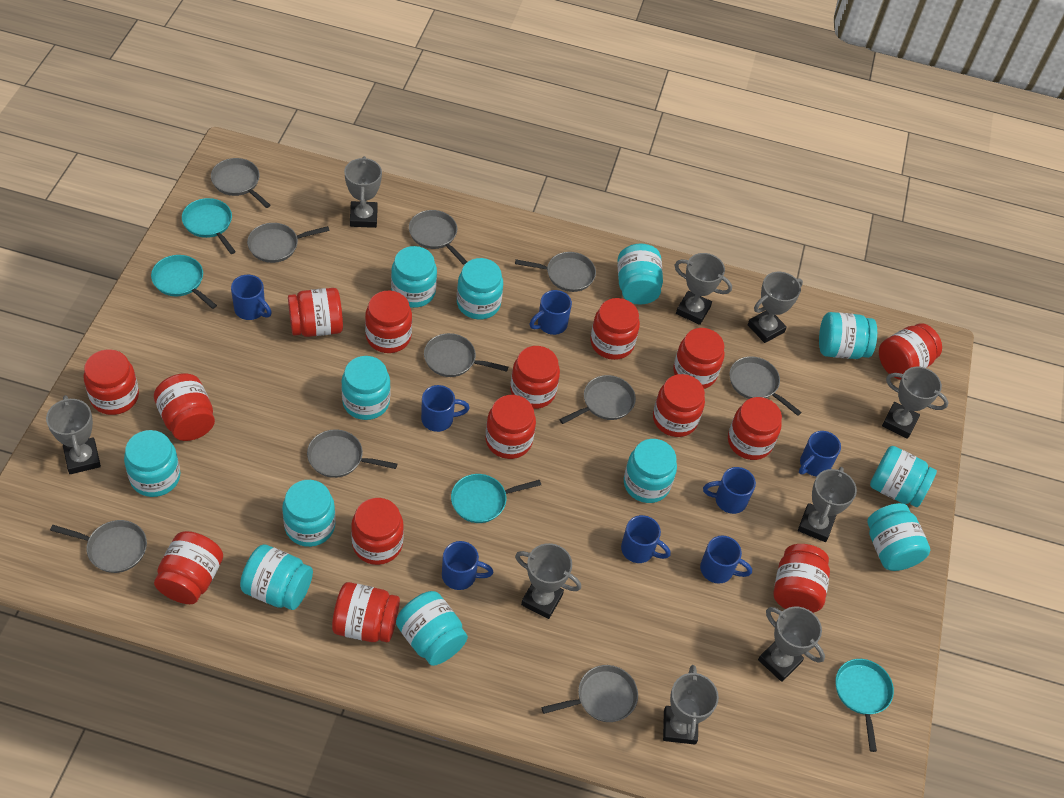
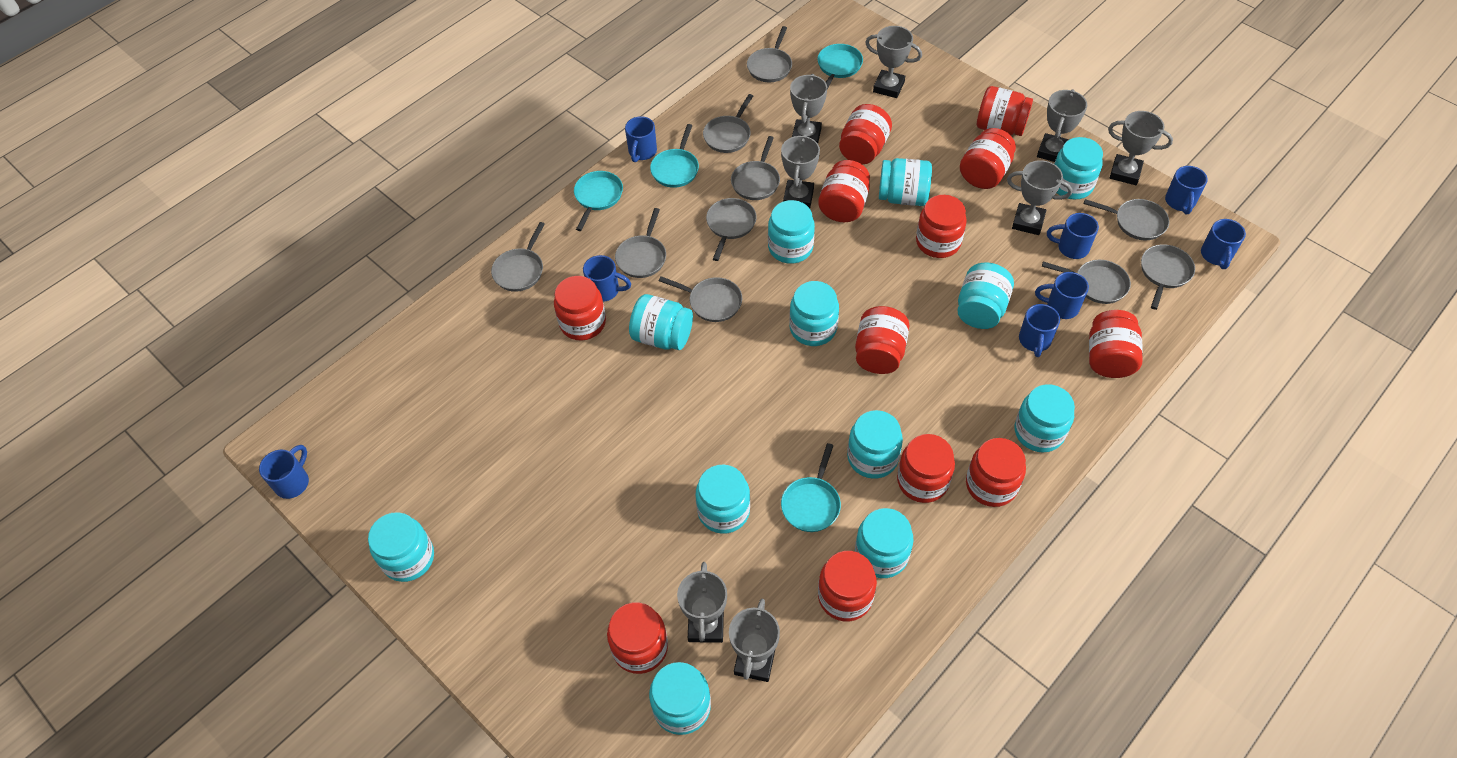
grey trophy: 9 -> 8
red jar: 15 -> 12

